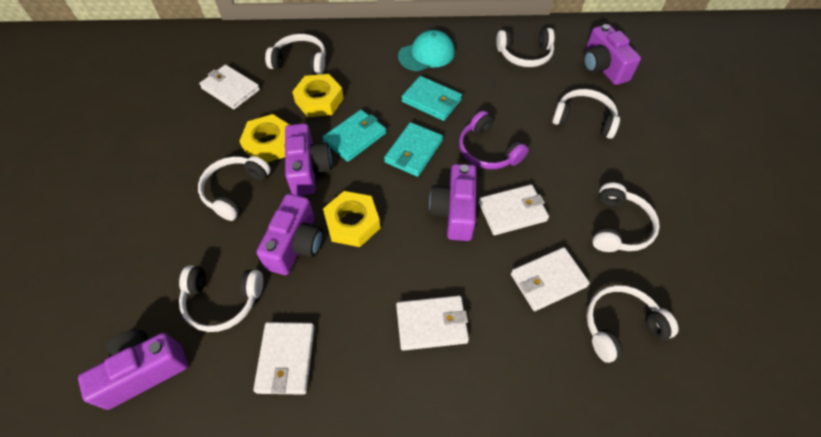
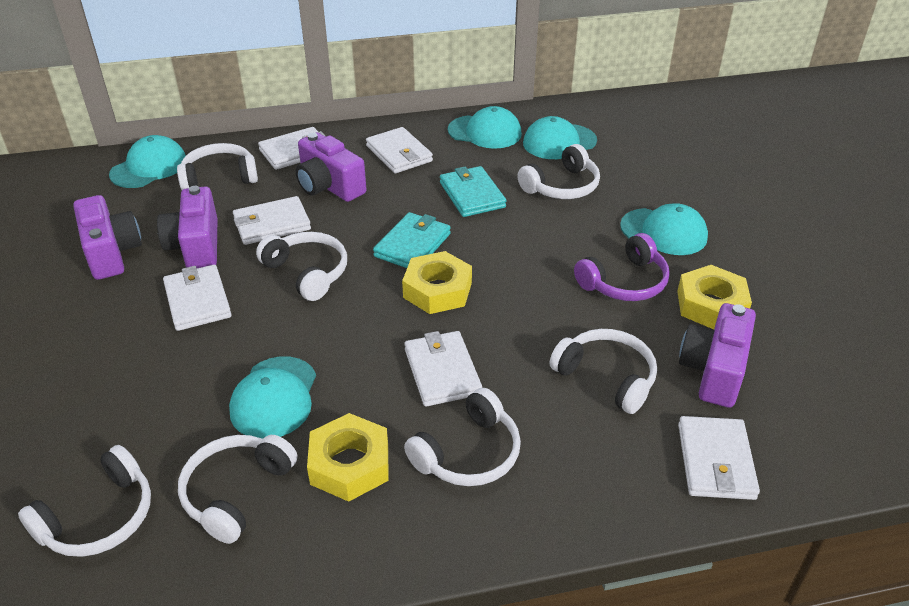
purple camera: 5 -> 4
turquoise cap: 1 -> 5
turquoise wallet: 3 -> 2
white wallet: 5 -> 6

